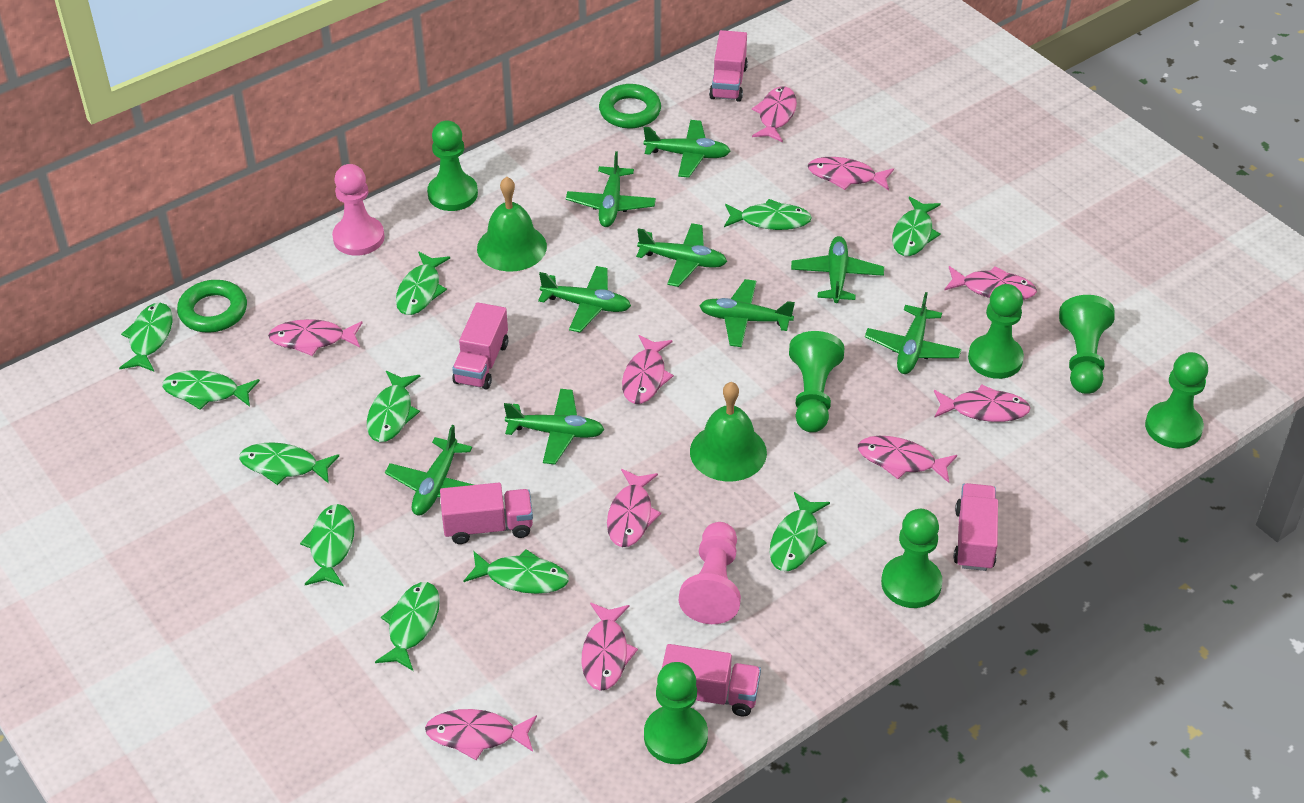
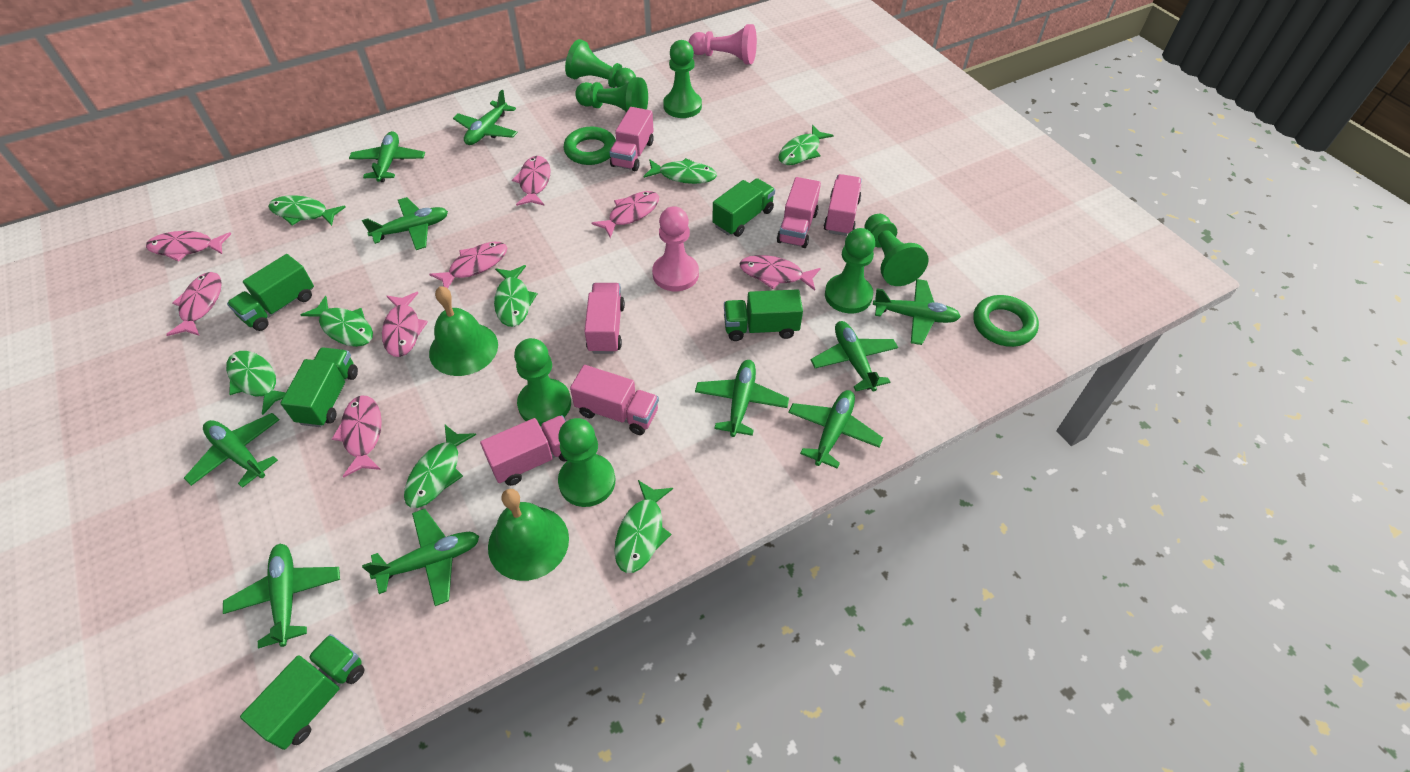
green fish: 11 -> 8
green plane: 9 -> 10
green truck: 0 -> 5
pink fish: 10 -> 8
pink truck: 5 -> 6

